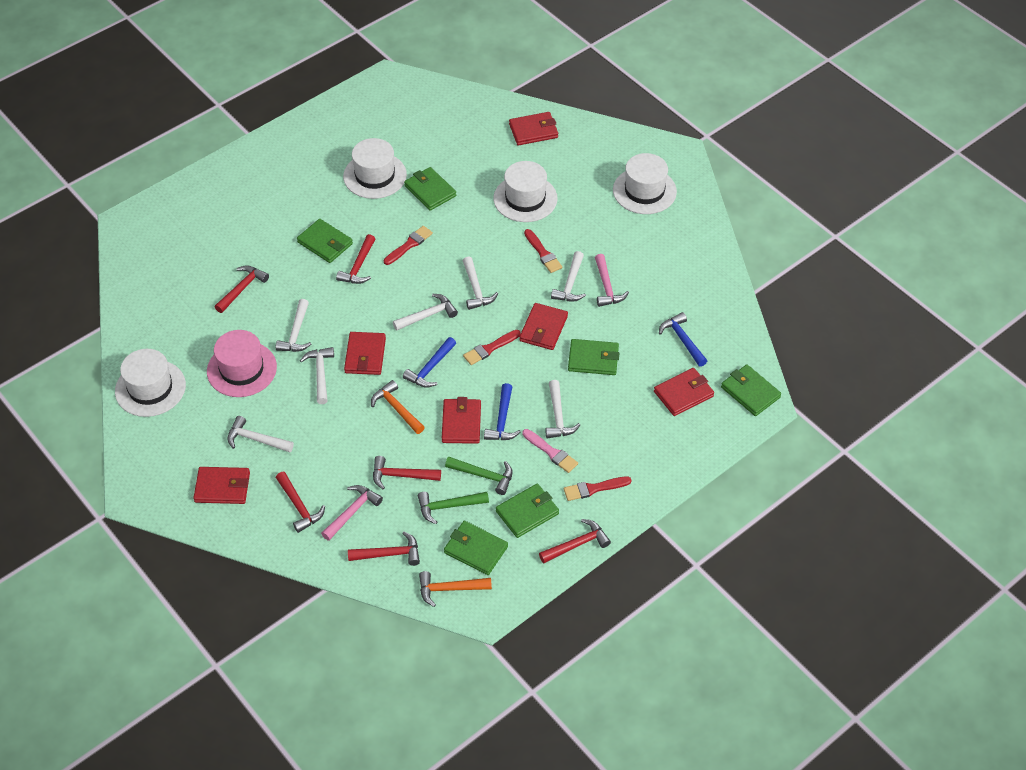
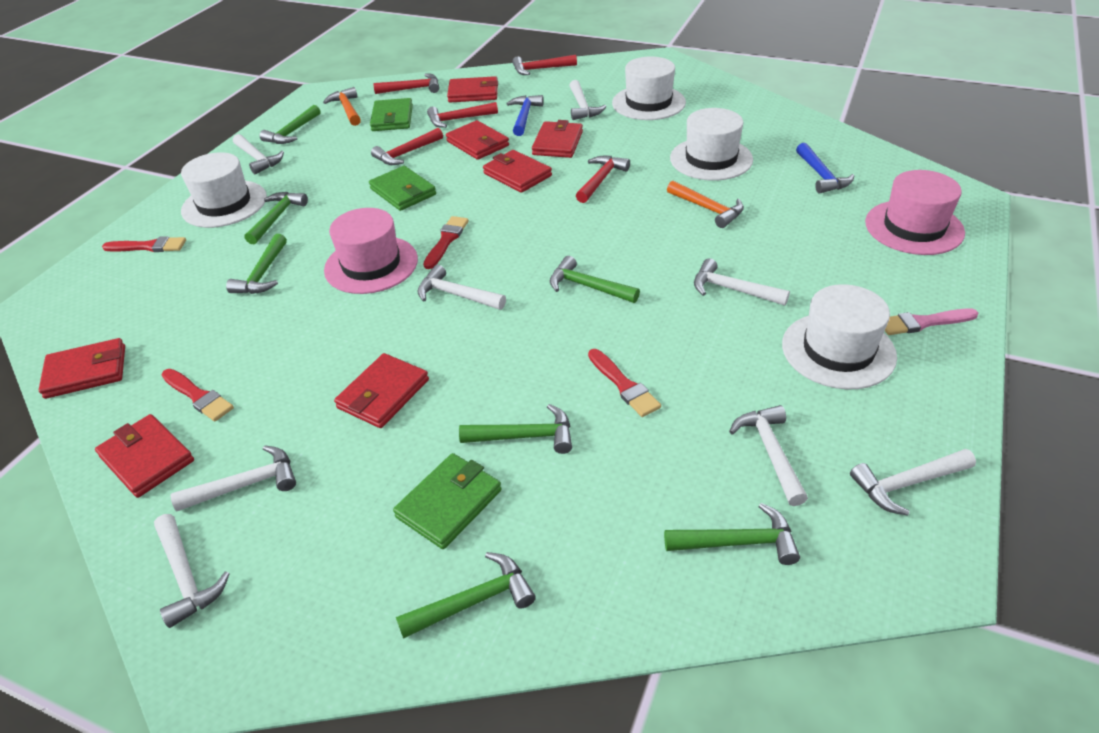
blue hammer: 3 -> 2
green hammer: 2 -> 7
green wallet: 6 -> 3
pink hammer: 2 -> 0
pink hat: 1 -> 2
red hammer: 6 -> 5
red wallet: 6 -> 7
white hammer: 7 -> 8

